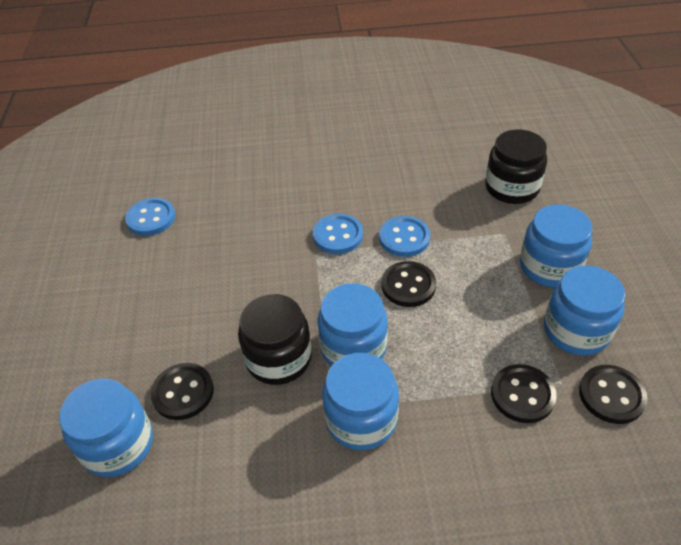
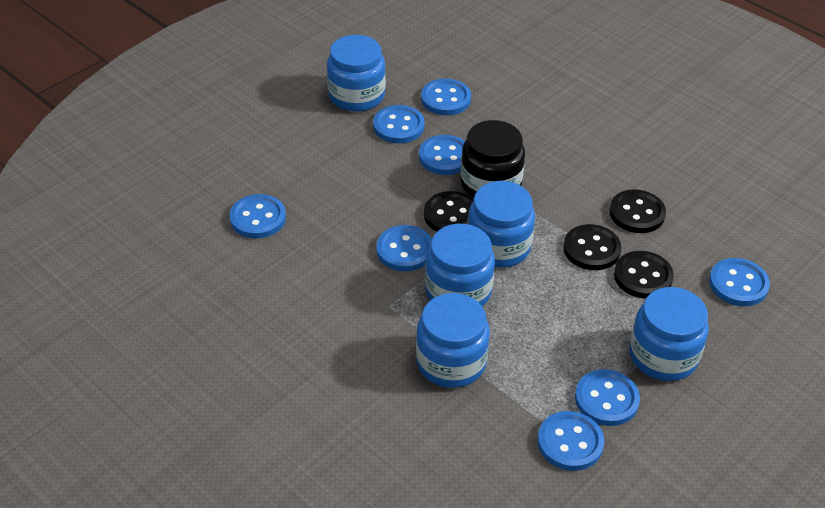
black jar: 2 -> 1
blue button: 3 -> 8

